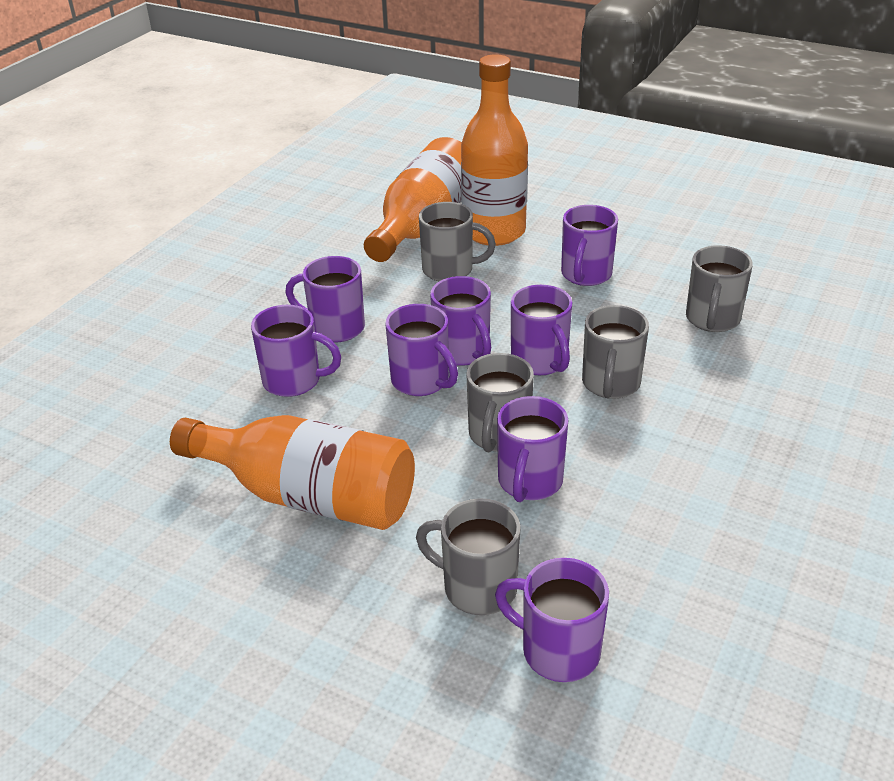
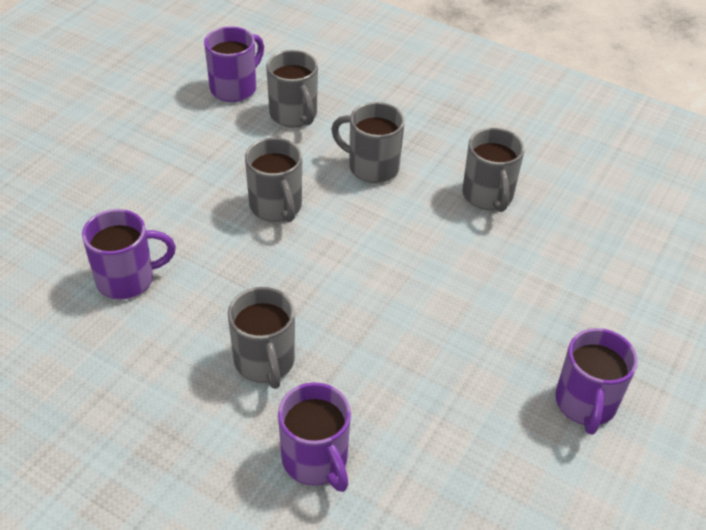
orange bottle: 3 -> 0
purple mug: 8 -> 4

